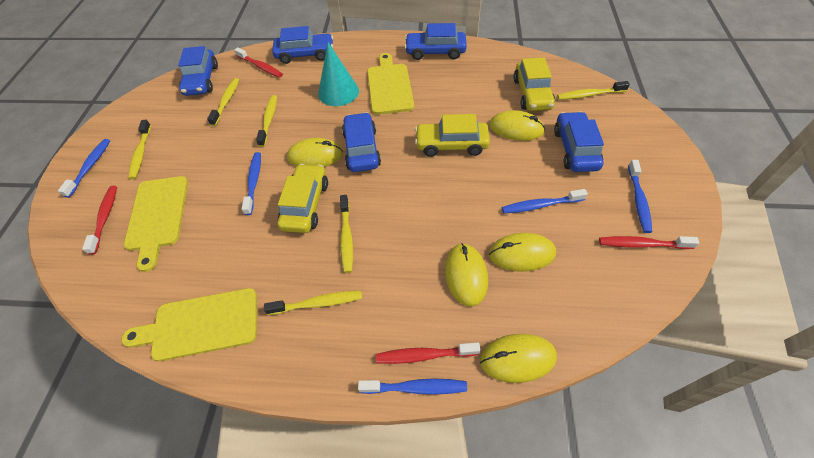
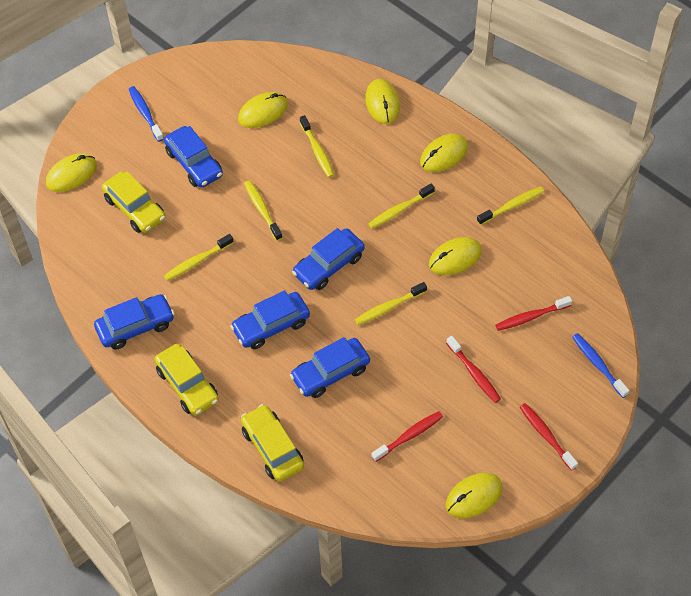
blue toothbrush: 5 -> 2
turquoise cone: 1 -> 0
yellow cutting board: 3 -> 0
yellow mouse: 5 -> 6

